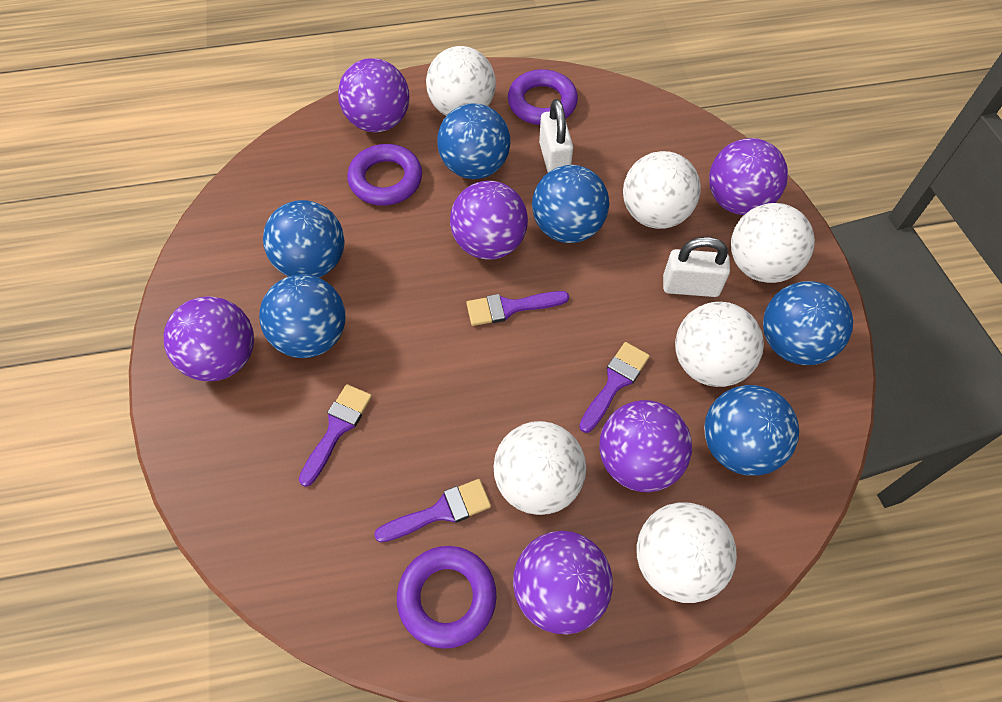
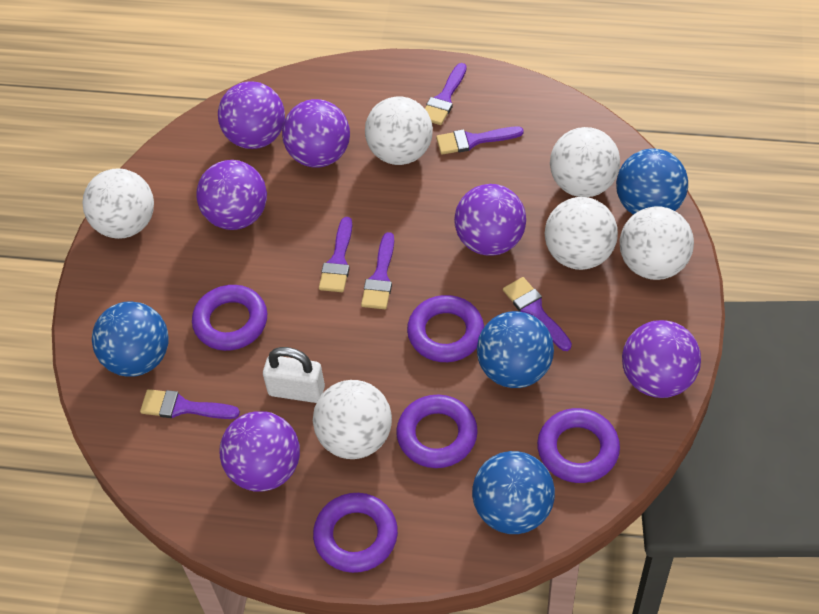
blue ball: 6 -> 4
purple brush: 4 -> 6
purple ring: 3 -> 5
white padlock: 2 -> 1

